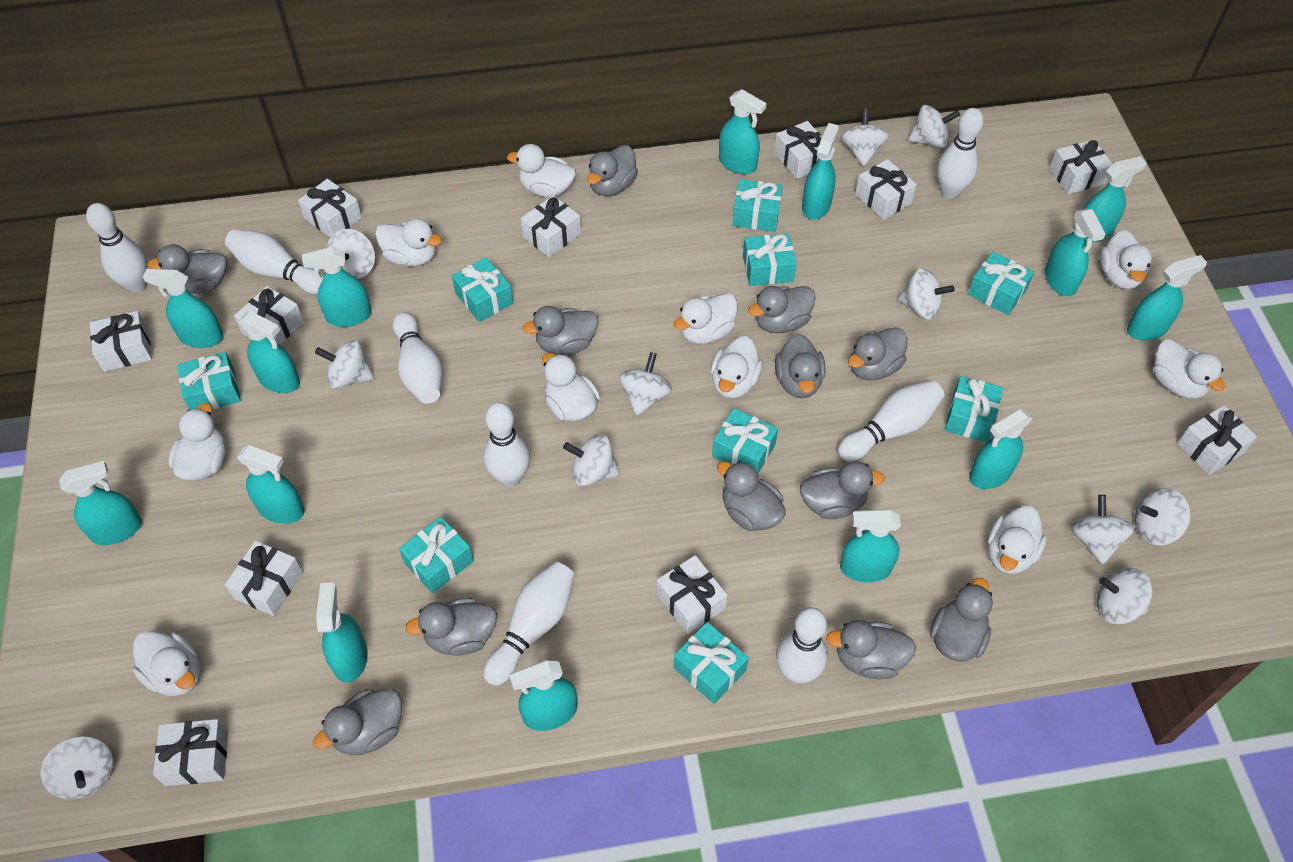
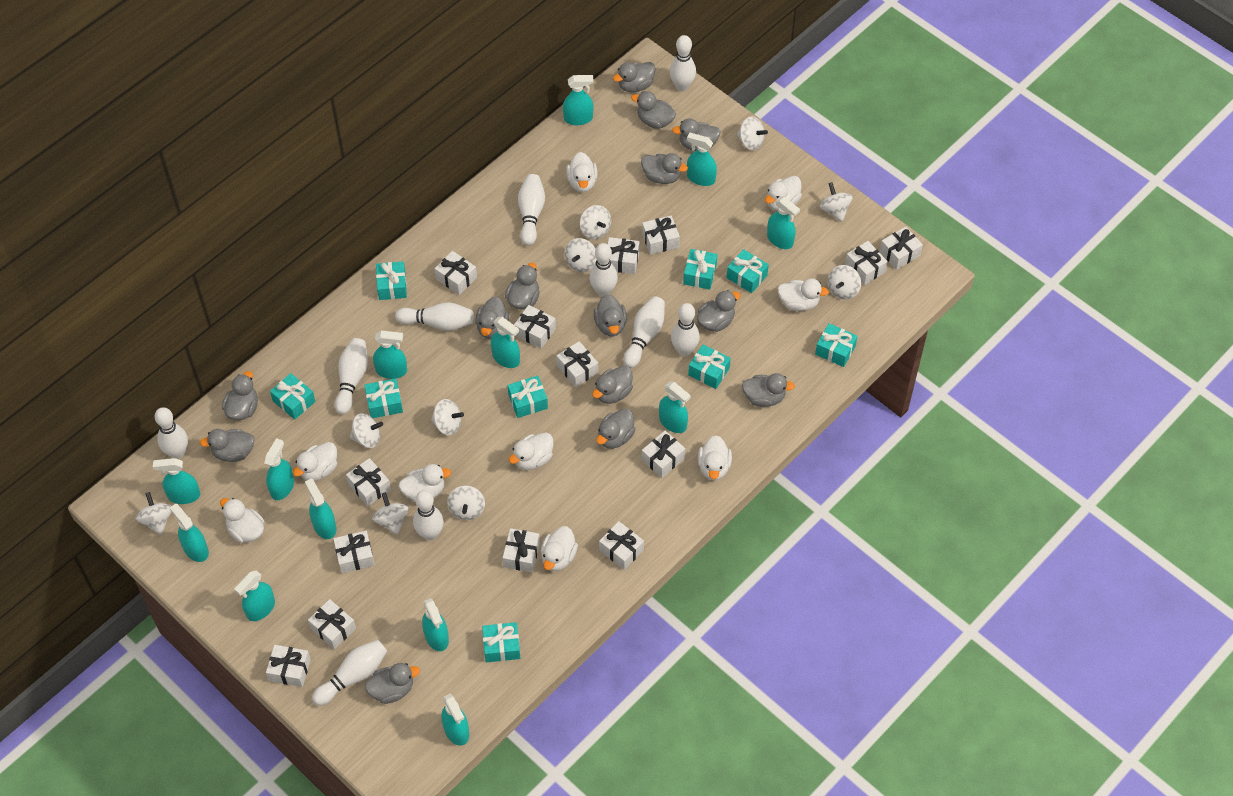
grey duck: 12 -> 14
turquoise spray bottle: 14 -> 13
white bowling pin: 8 -> 10
white duck: 10 -> 9
white gift: 11 -> 14
white spinning top: 11 -> 10

